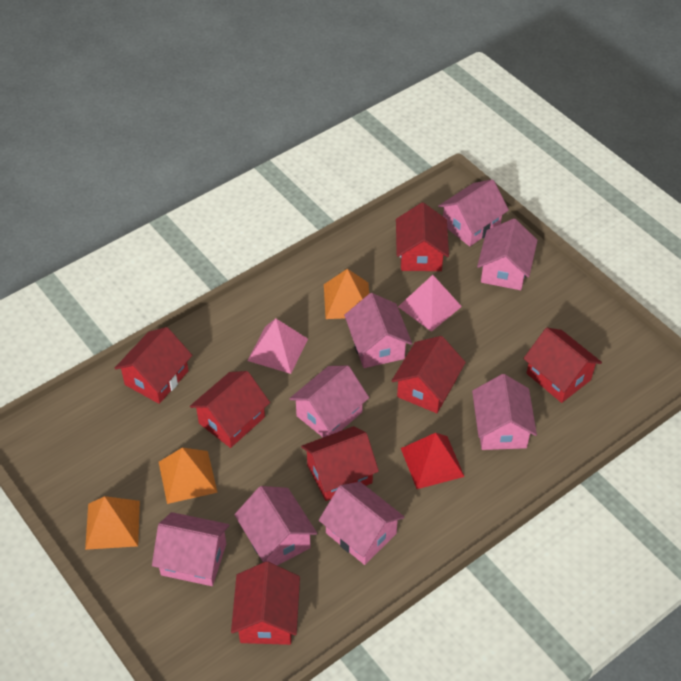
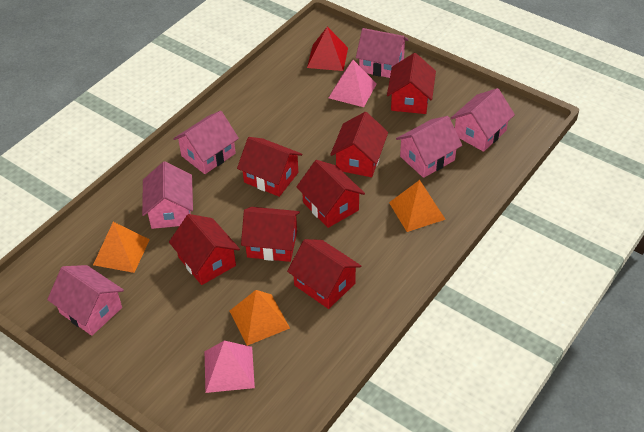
pink house: 8 -> 6

